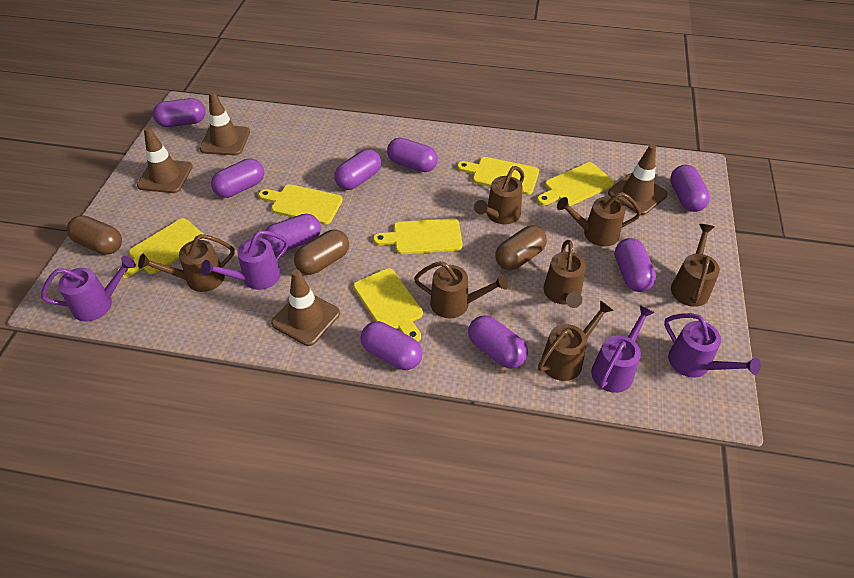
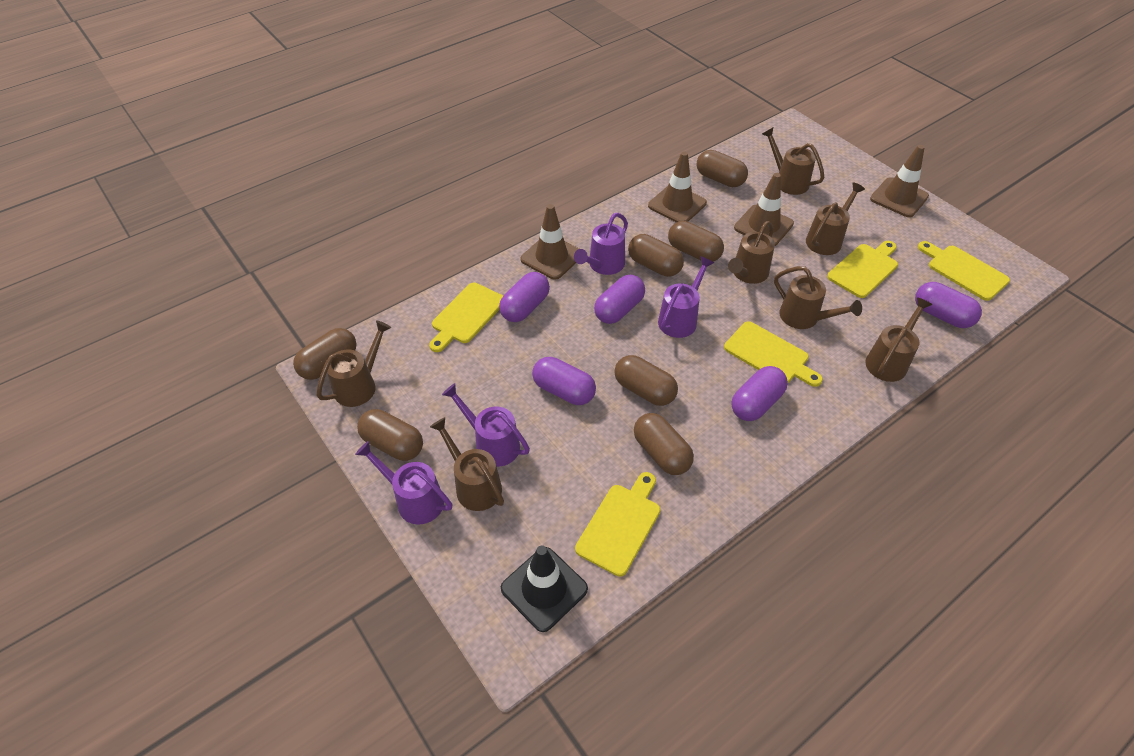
black traffic cone: 0 -> 1
brown capsule: 3 -> 7
purple capsule: 9 -> 5
yellow cutting board: 6 -> 5

